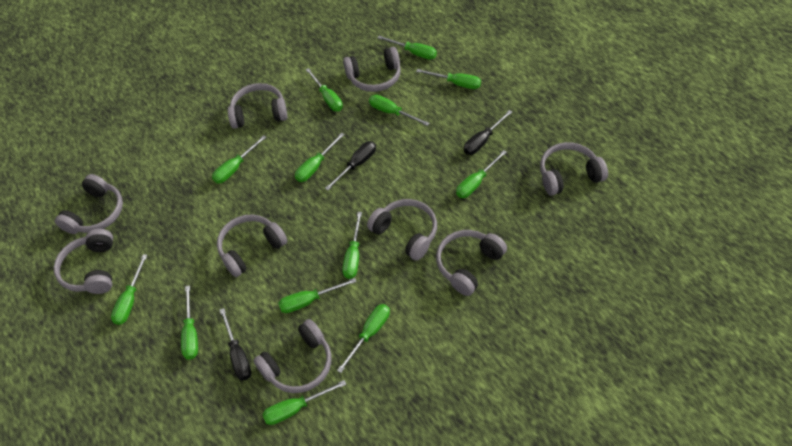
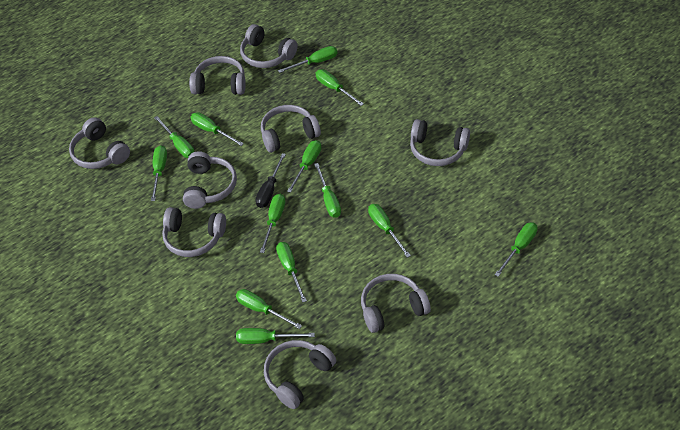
black screwdriver: 3 -> 1

